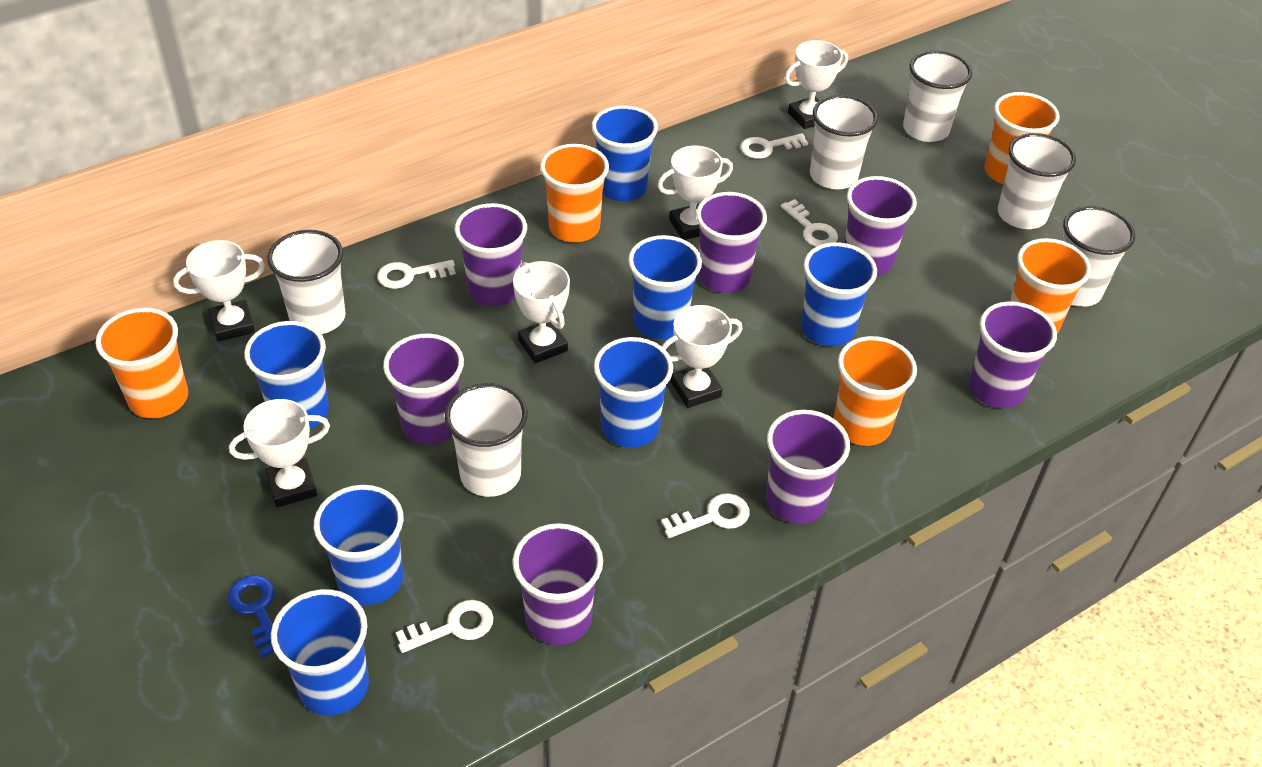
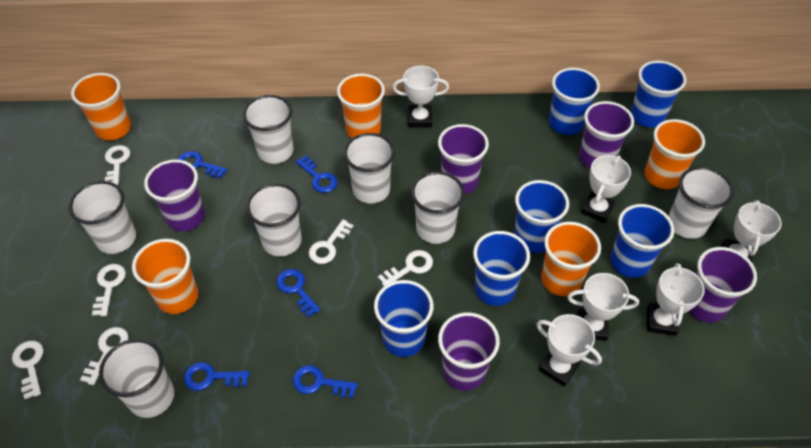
blue cup: 7 -> 6
blue key: 1 -> 5
purple cup: 7 -> 5
white cup: 6 -> 7
white key: 5 -> 6

